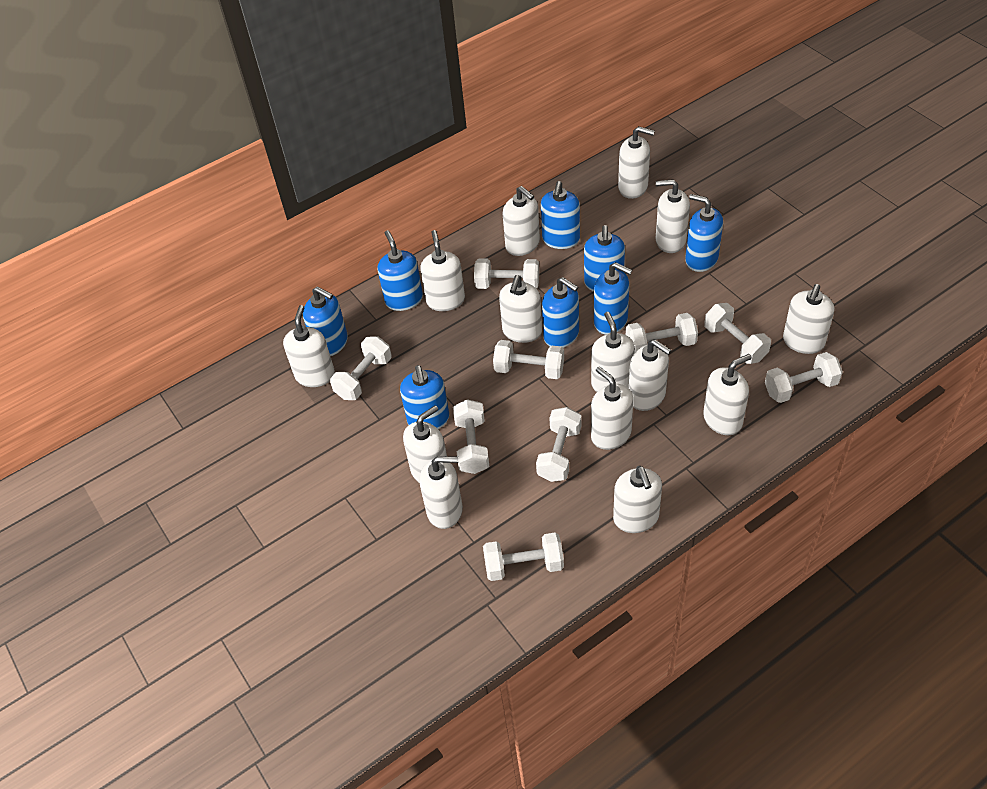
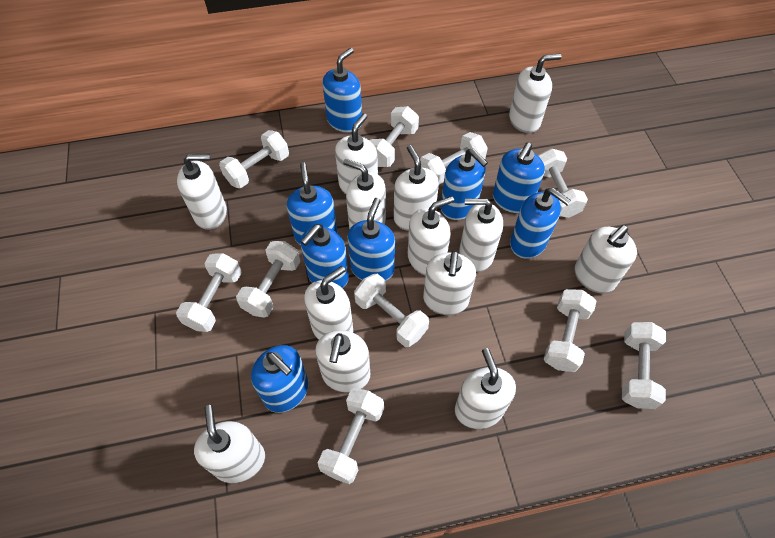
white dumbbell: 9 -> 10
white soap dispenser: 14 -> 13

